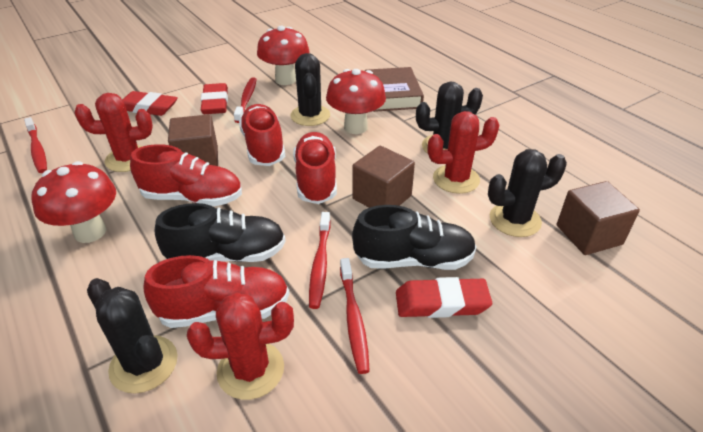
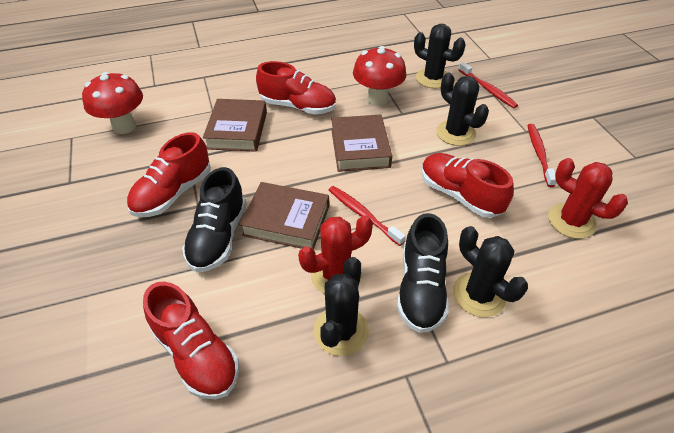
brown book: 1 -> 3
brown cube: 3 -> 0
red cactus: 3 -> 2
red eraser: 3 -> 0
red mushroom: 3 -> 2
red toothbrush: 4 -> 3

